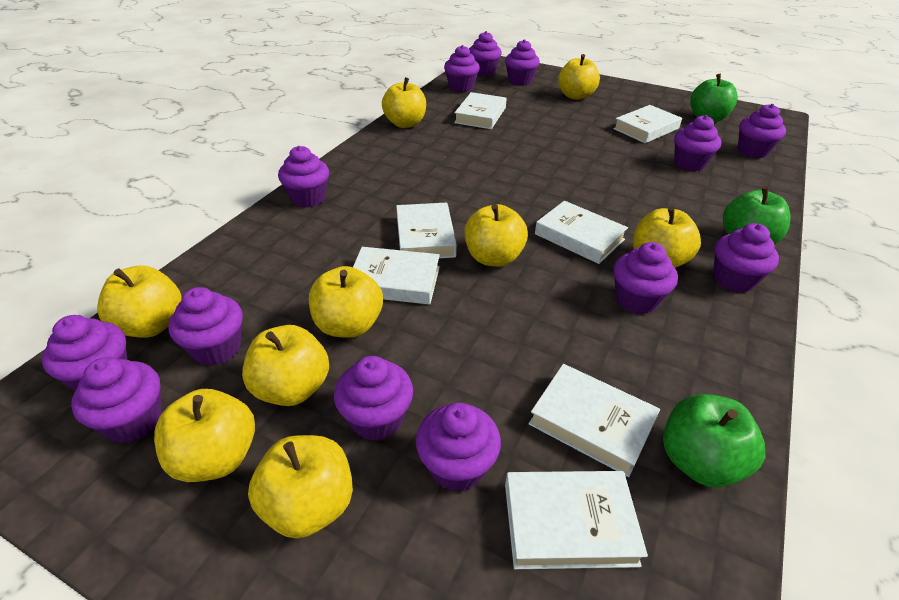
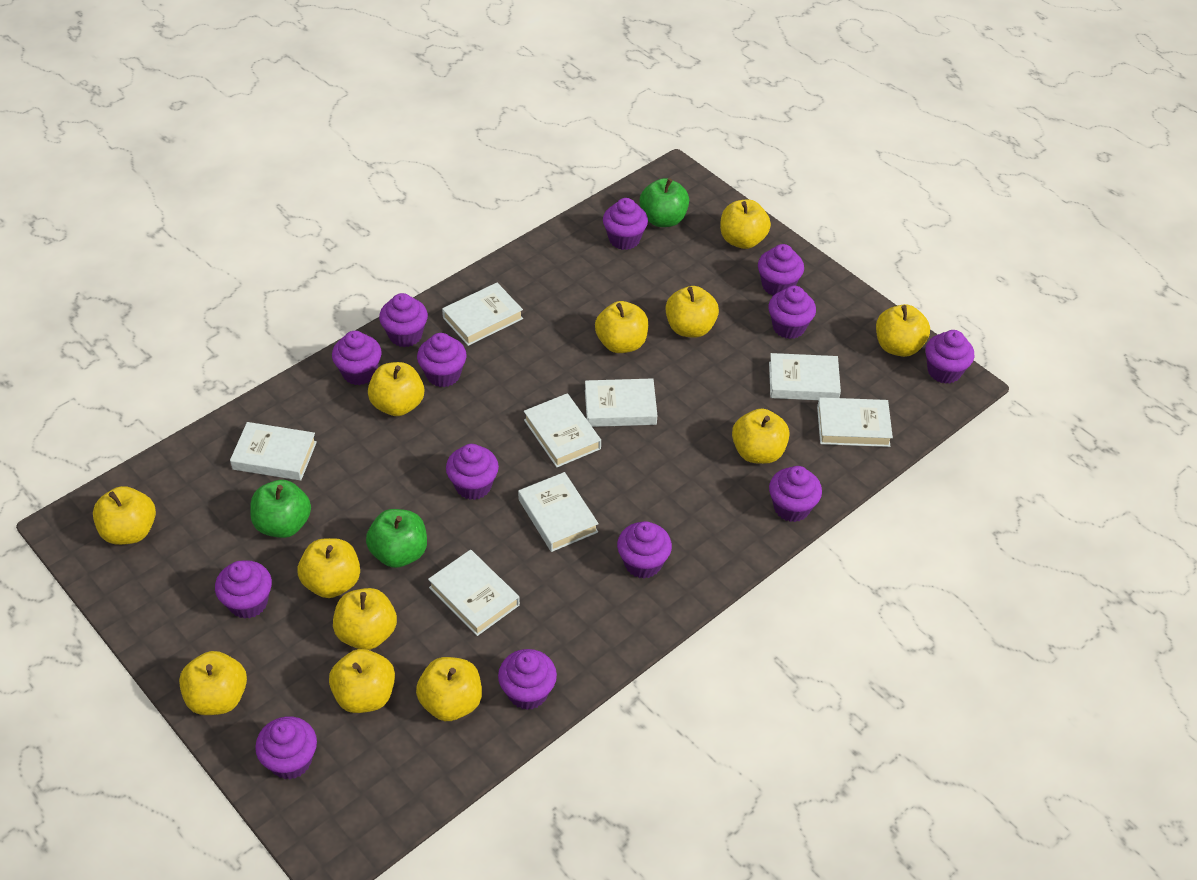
white book: 7 -> 8
yellow apple: 9 -> 12

